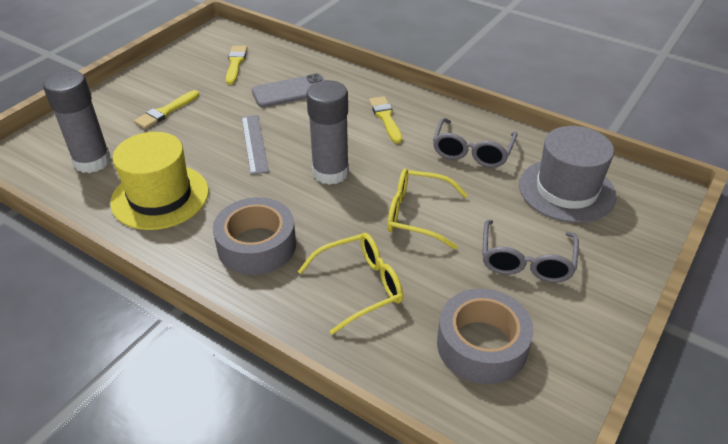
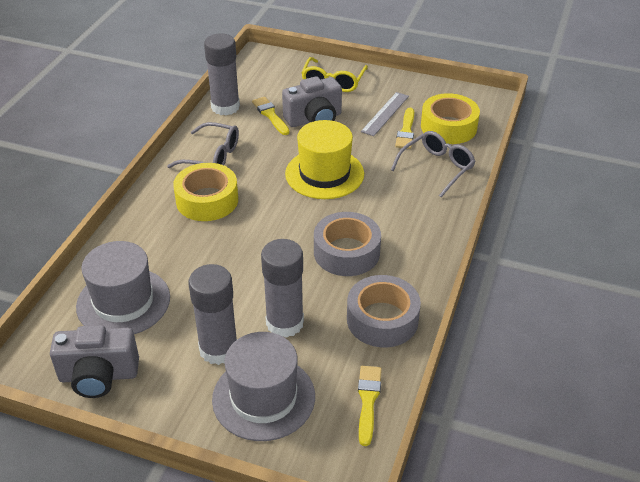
grey camera: 0 -> 2
grey glue stick: 2 -> 3
grey hat: 1 -> 2
grey phone: 1 -> 0
yellow glasses: 2 -> 1
yellow tape: 0 -> 2

